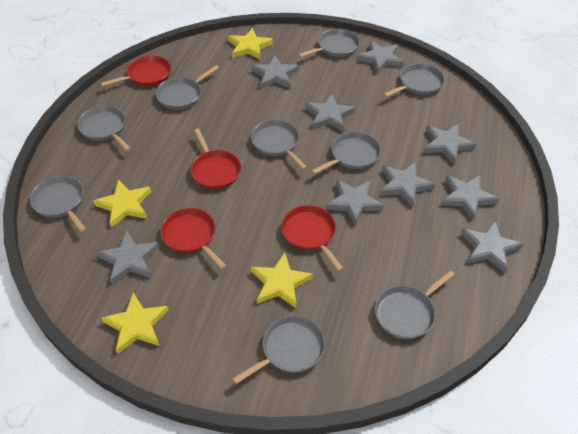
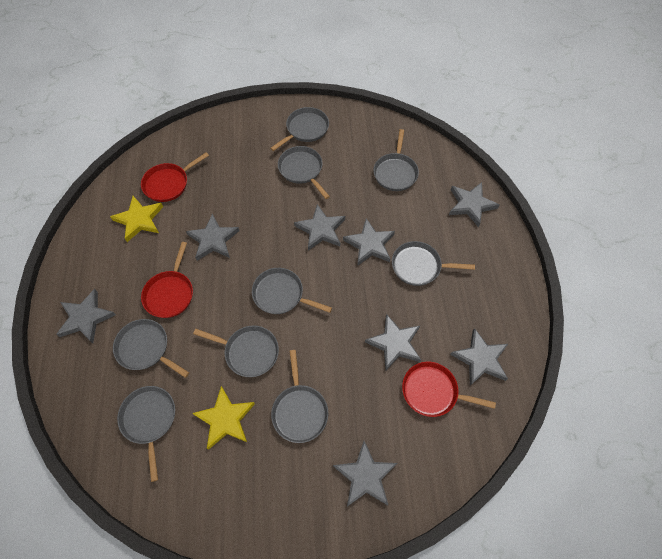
grey star: 9 -> 8
red pan: 4 -> 3
yellow star: 4 -> 2

